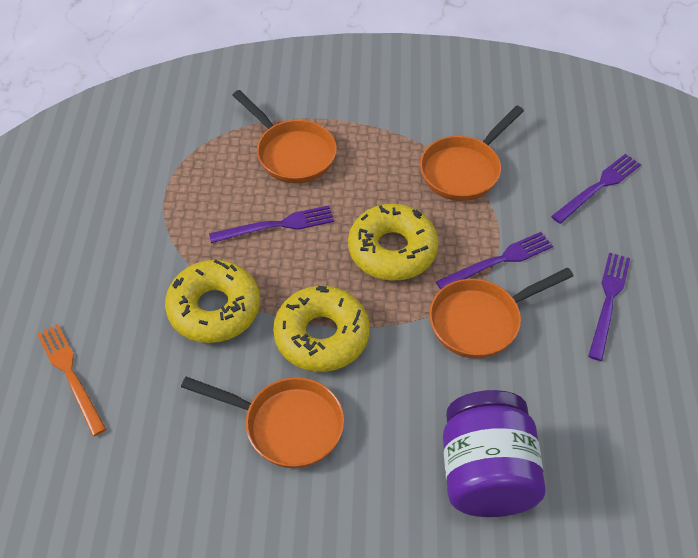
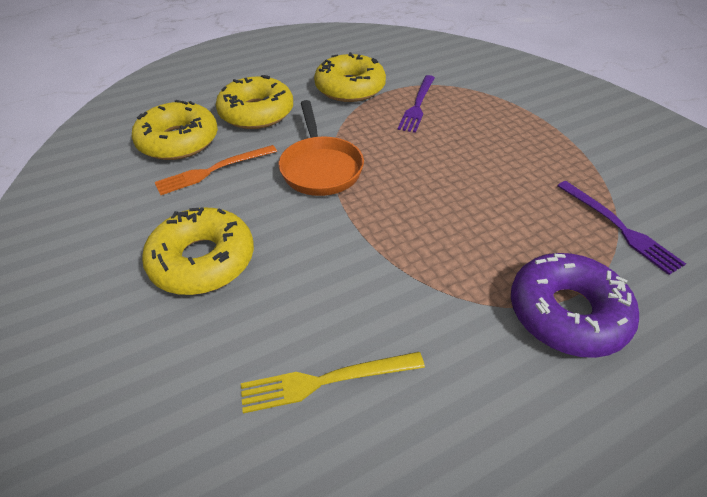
orange pan: 4 -> 1
purple donut: 0 -> 1
purple fork: 4 -> 2
purple jar: 1 -> 0
yellow donut: 3 -> 4
yellow fork: 0 -> 1

